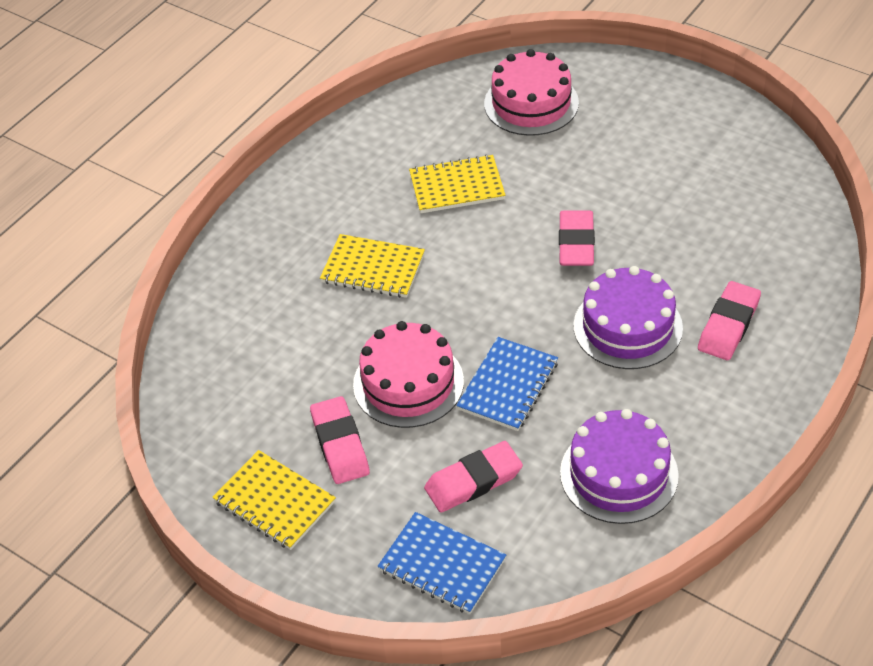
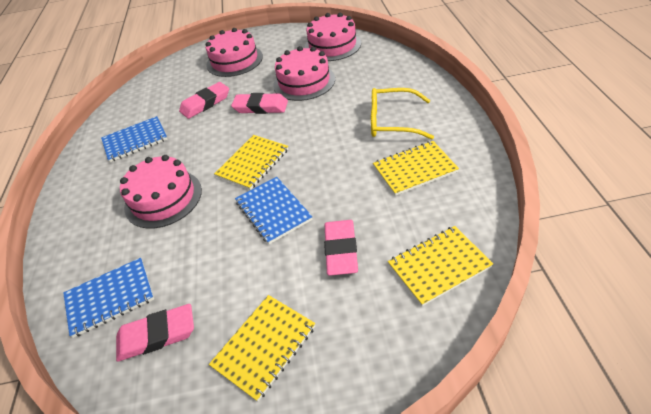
blue notebook: 2 -> 3
pink cake: 2 -> 4
purple cake: 2 -> 0
yellow glasses: 0 -> 1
yellow notebook: 3 -> 4

